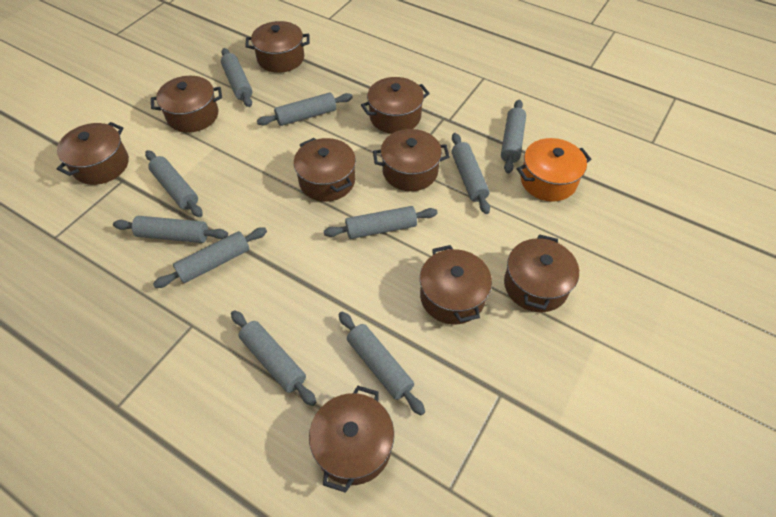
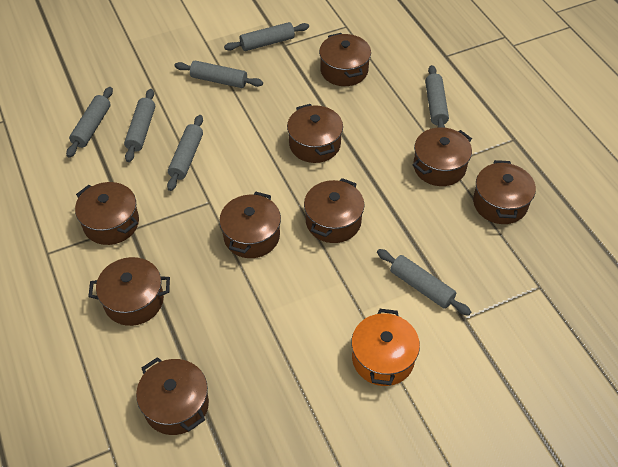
grey rolling pin: 10 -> 7

